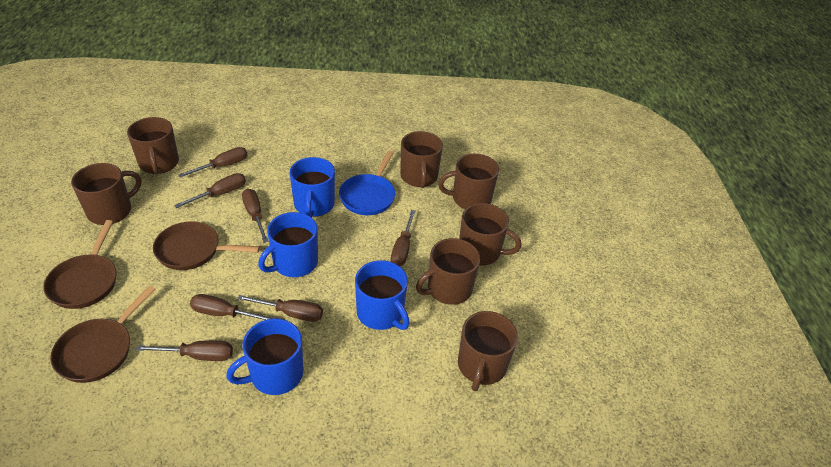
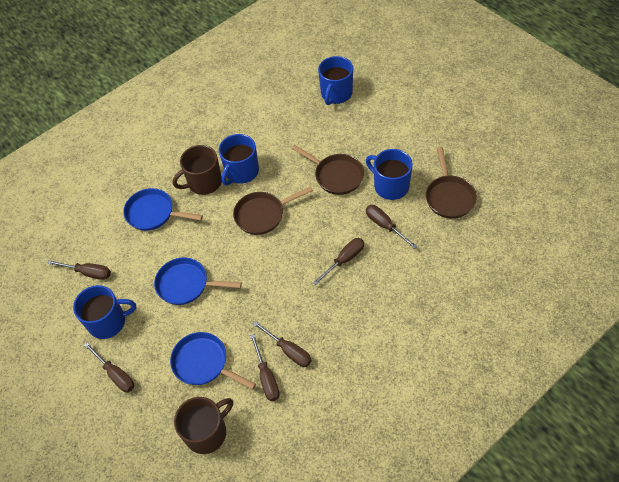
blue pan: 1 -> 3
brown mug: 7 -> 2
brown screwdriver: 7 -> 6

